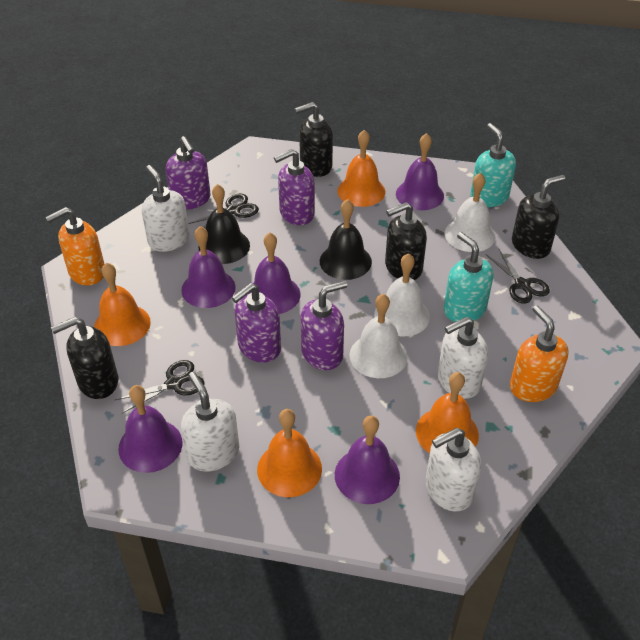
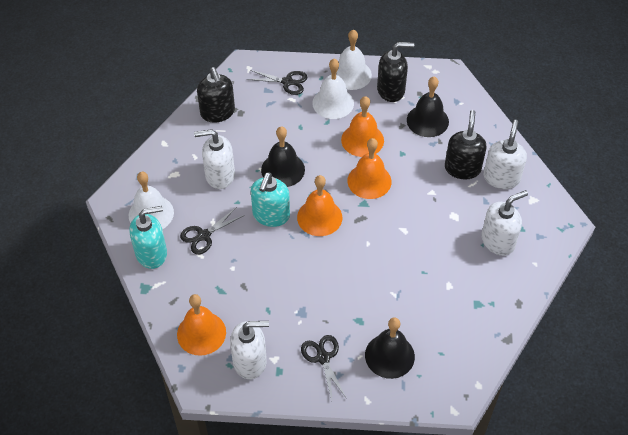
black bell: 2 -> 3
black soap dispenser: 4 -> 3
orange soap dispenser: 2 -> 0
purple bell: 5 -> 0
purple soap dispenser: 4 -> 0

